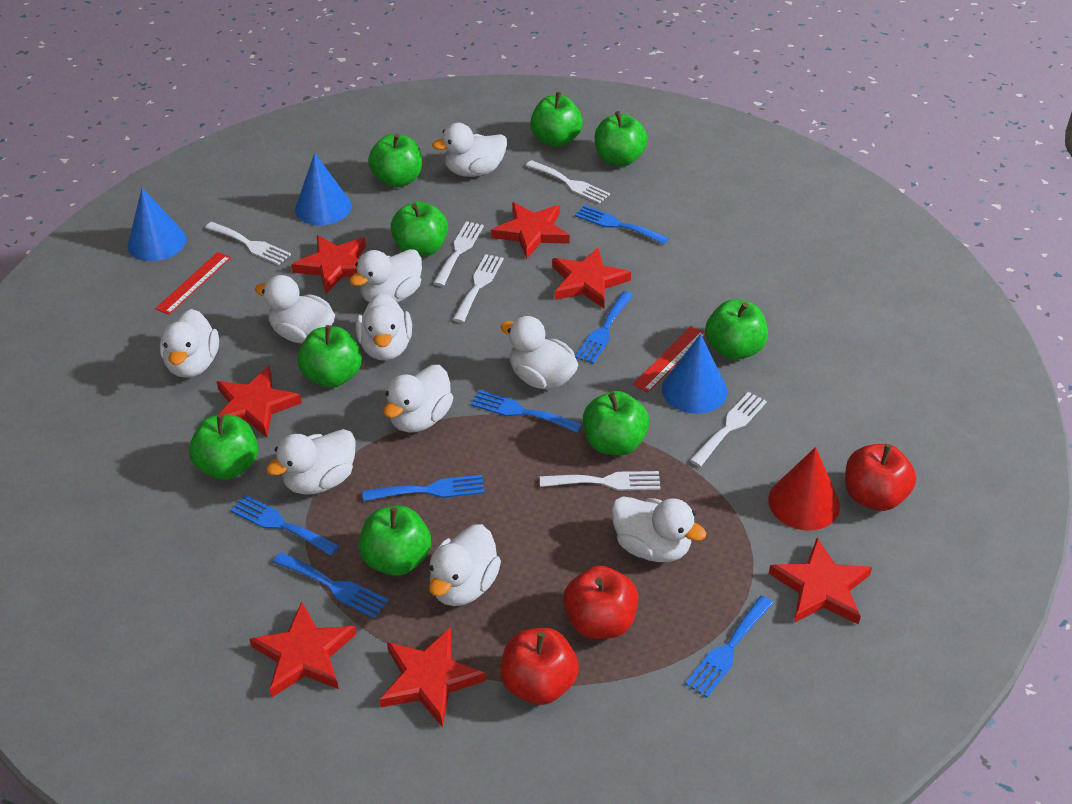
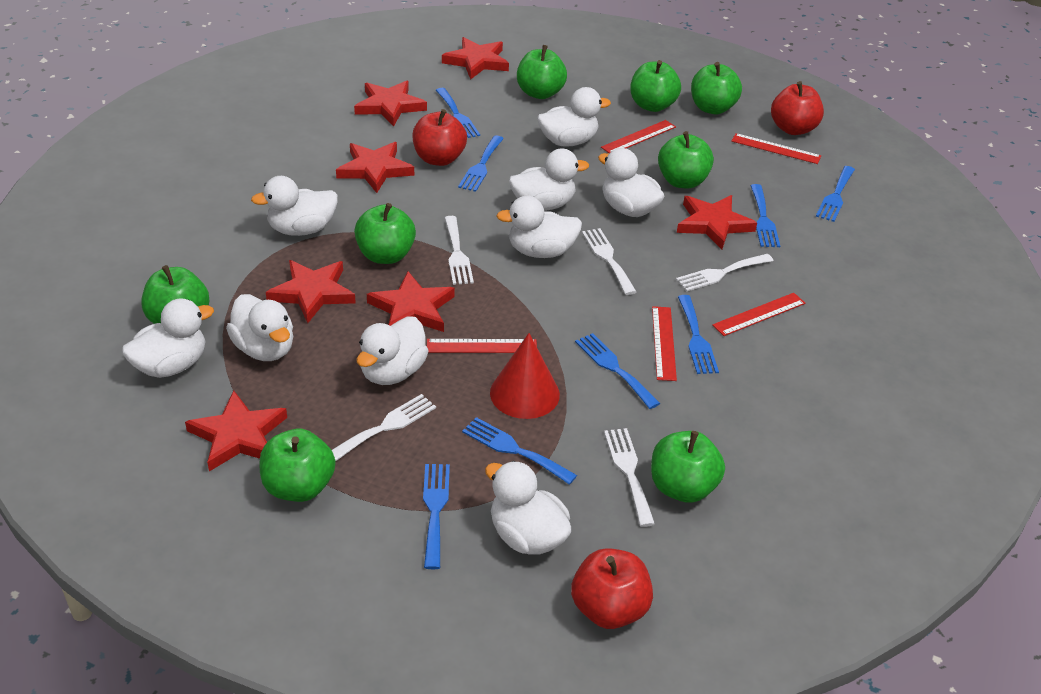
blue cone: 3 -> 0
blue fork: 7 -> 8
green apple: 9 -> 8
red ruler: 2 -> 5
white duck: 10 -> 9
white fork: 6 -> 5

